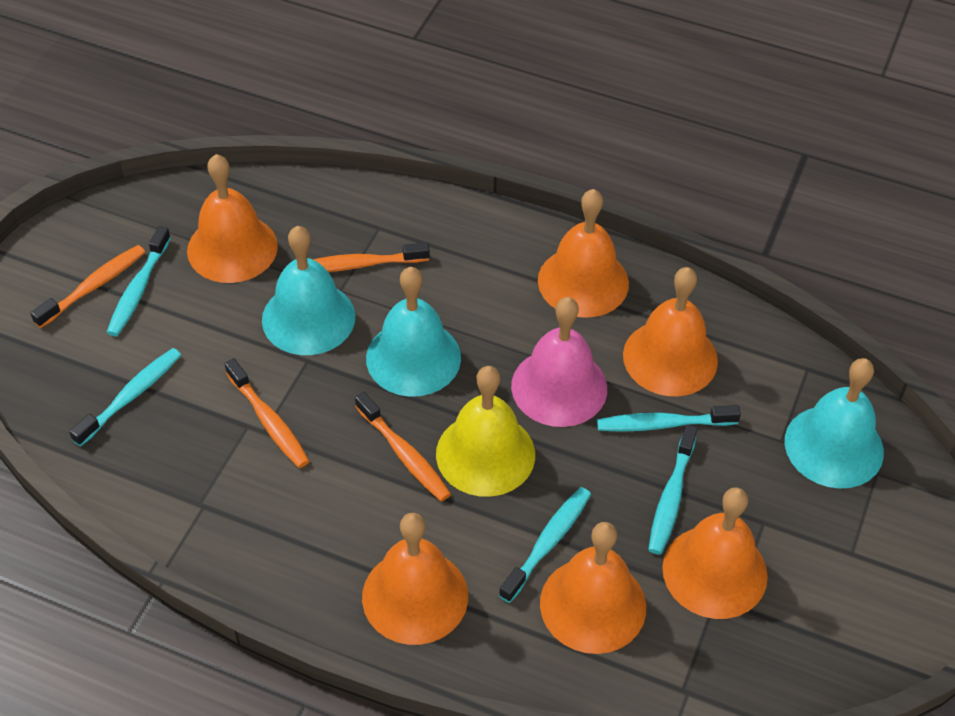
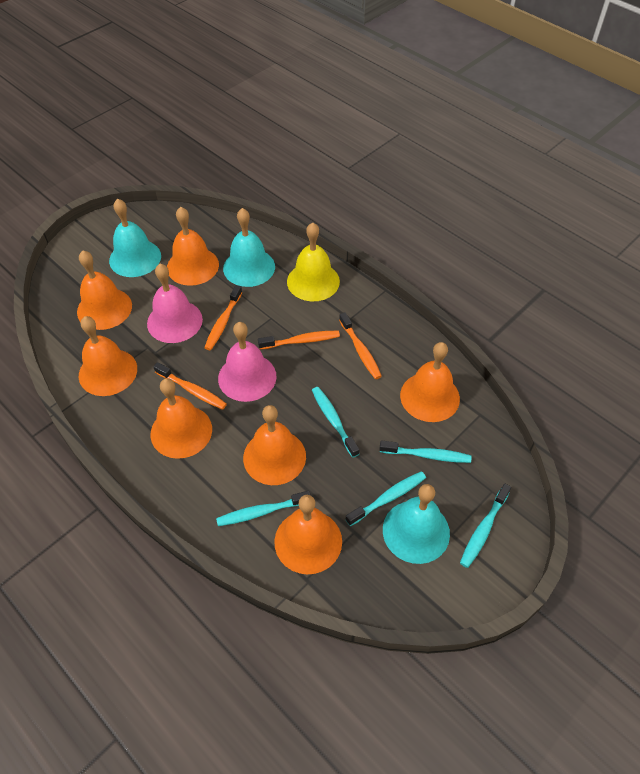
orange bell: 6 -> 7
pink bell: 1 -> 2

